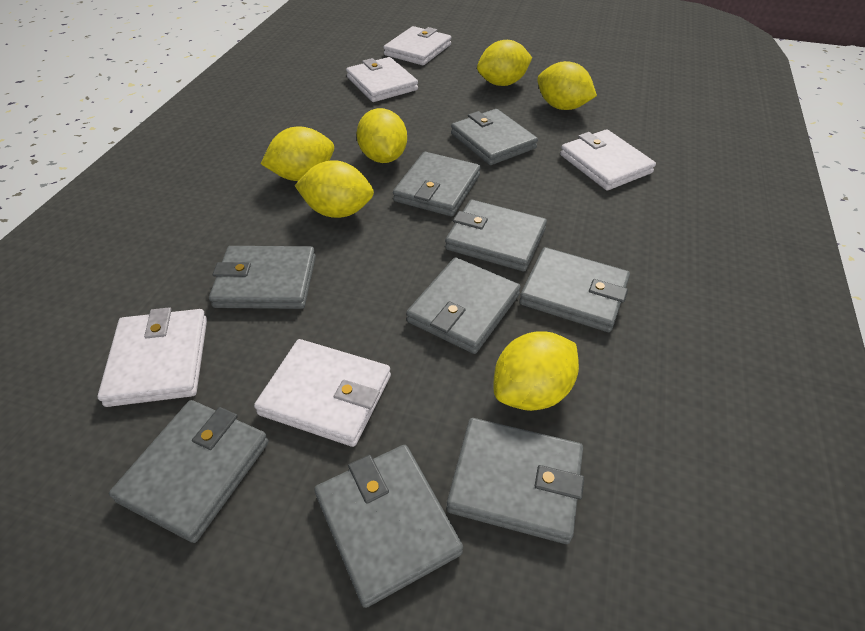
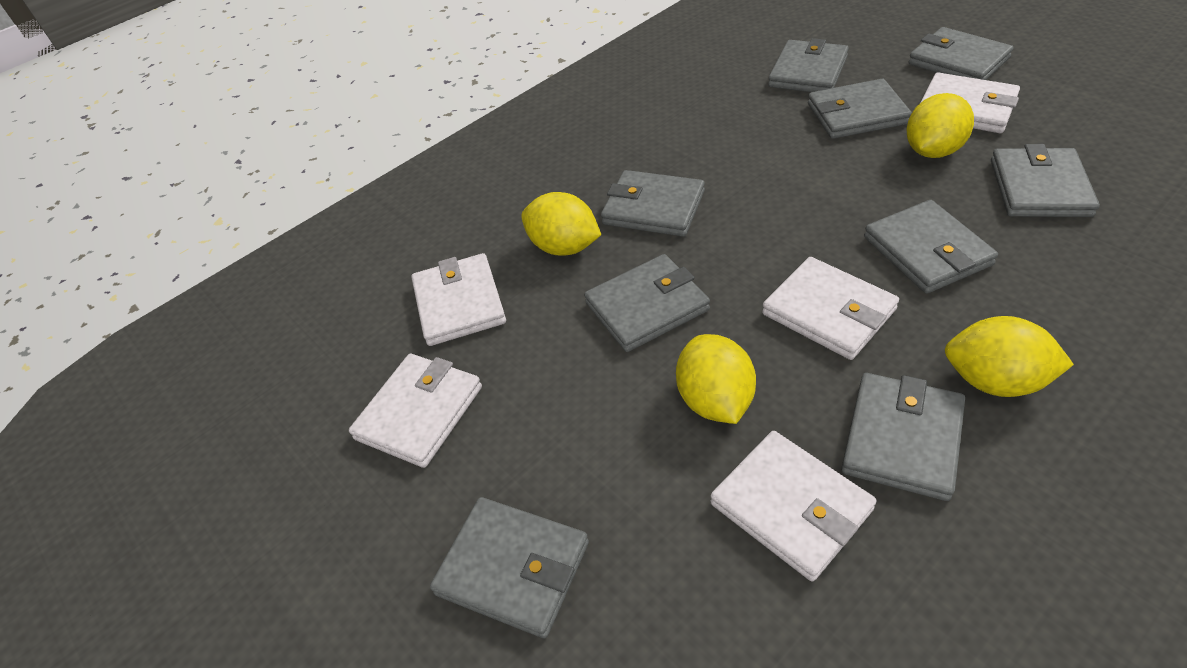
yellow lemon: 6 -> 4

